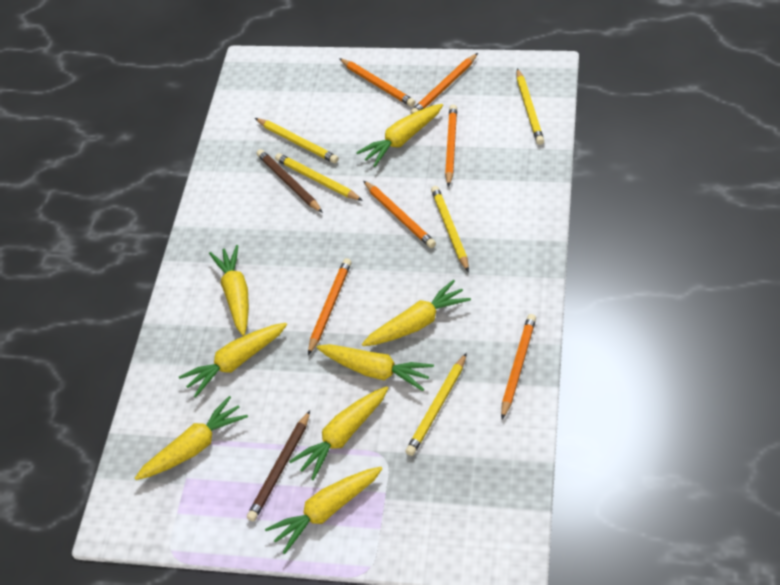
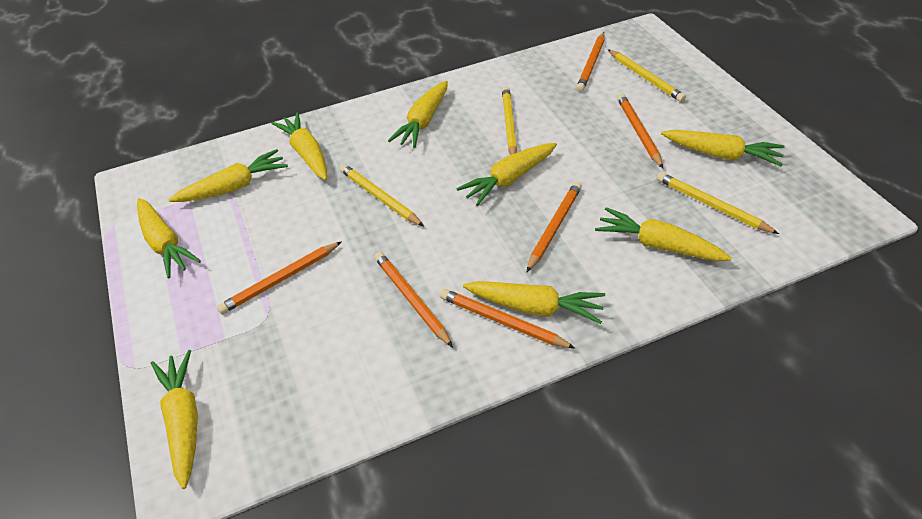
brown pencil: 2 -> 0
yellow carrot: 8 -> 9
yellow pencil: 5 -> 4

